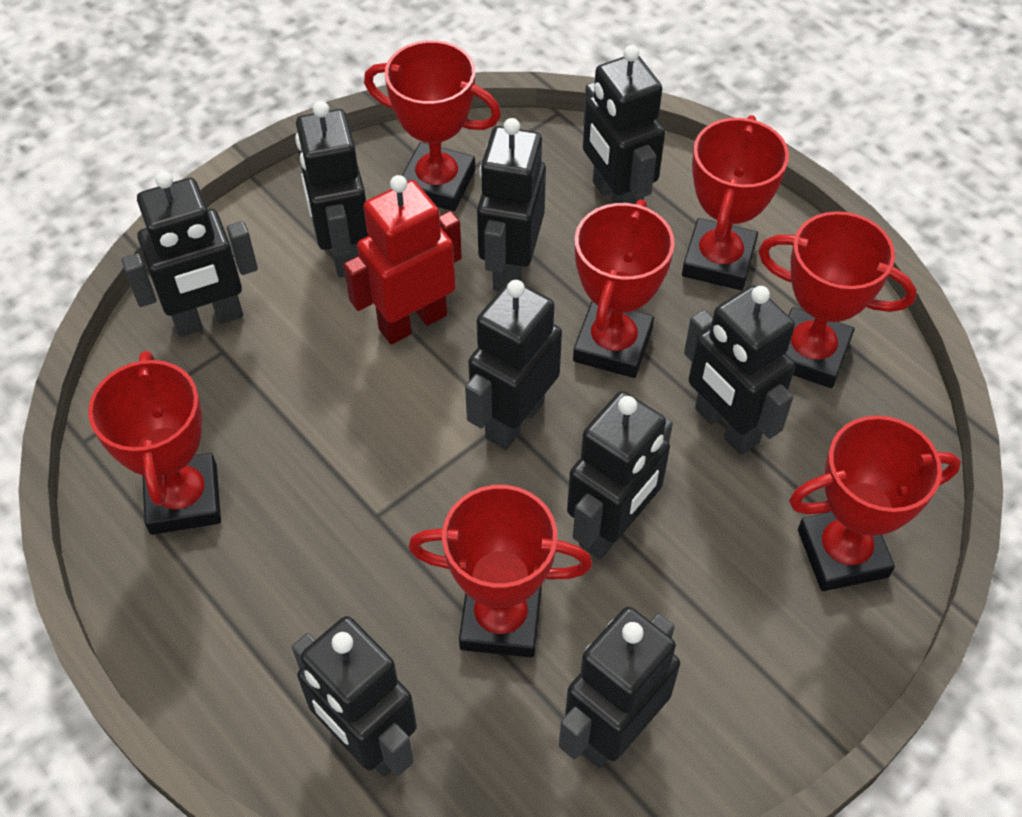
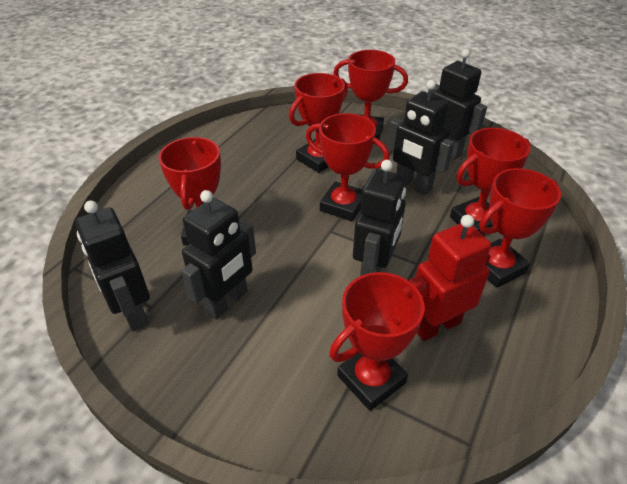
black robot: 9 -> 5

